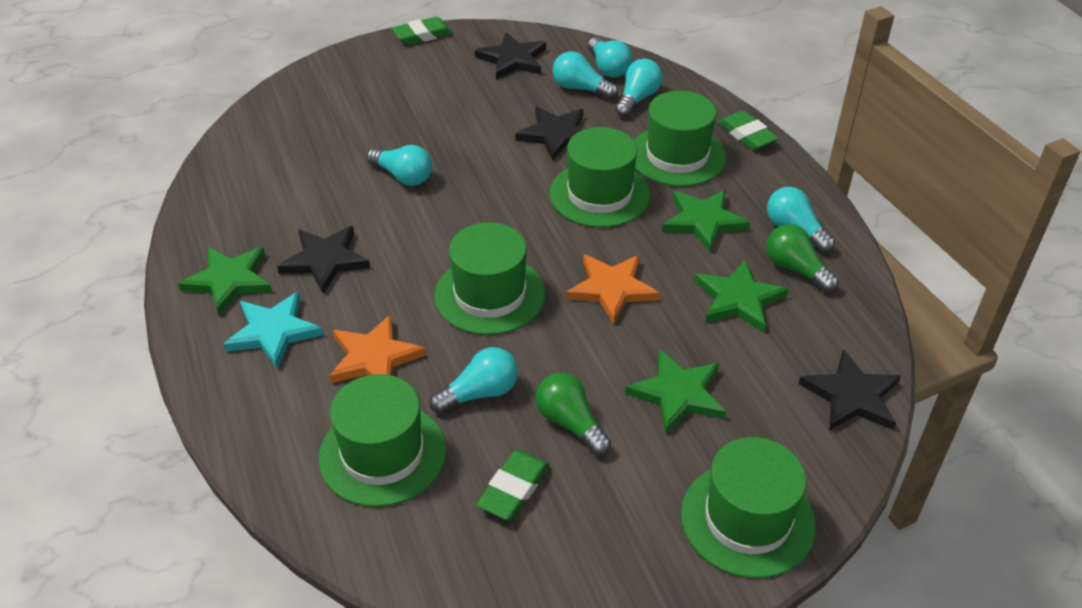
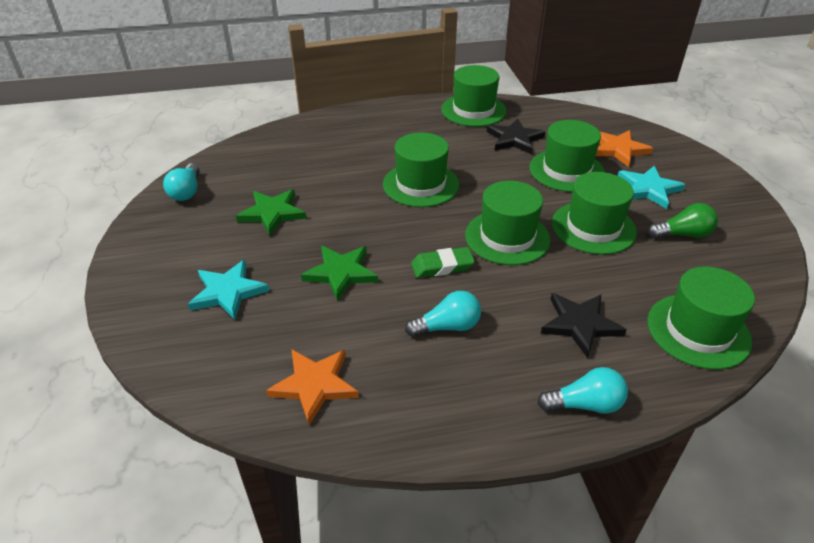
black star: 4 -> 2
green eraser: 3 -> 1
green hat: 5 -> 6
green light bulb: 2 -> 1
green star: 4 -> 2
turquoise light bulb: 6 -> 3
turquoise star: 1 -> 2

